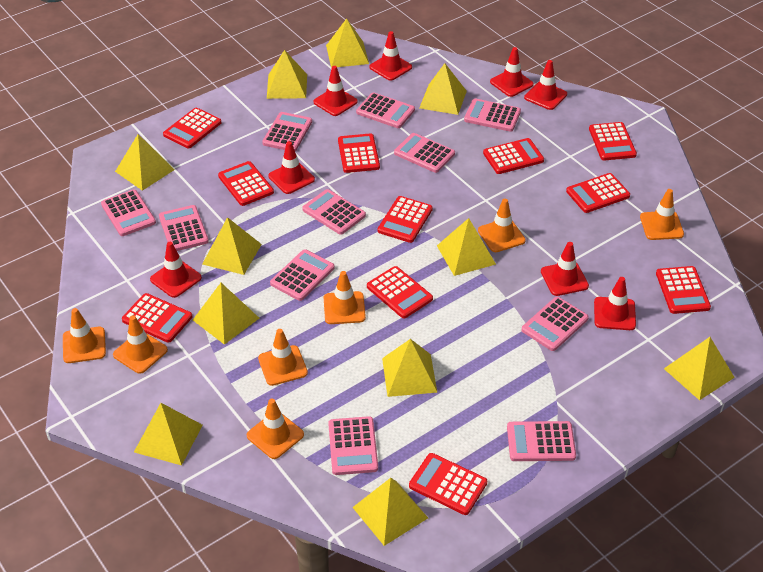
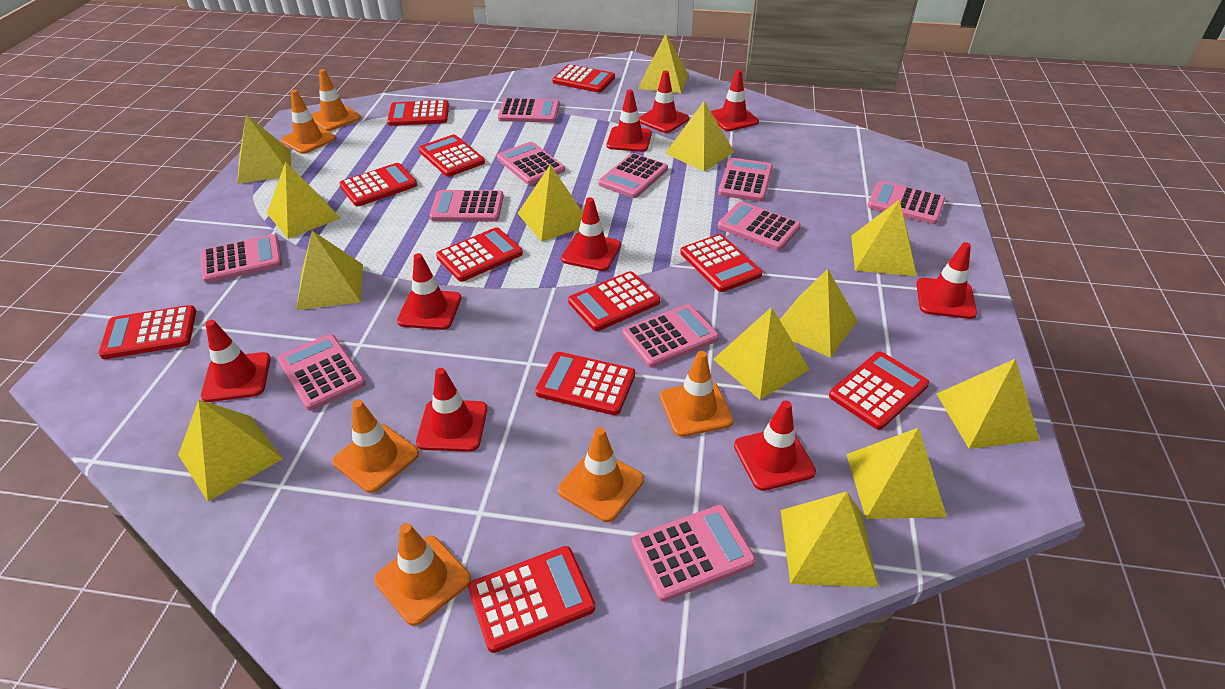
orange traffic cone: 7 -> 6
red traffic cone: 8 -> 9
yellow pyramid: 11 -> 13

